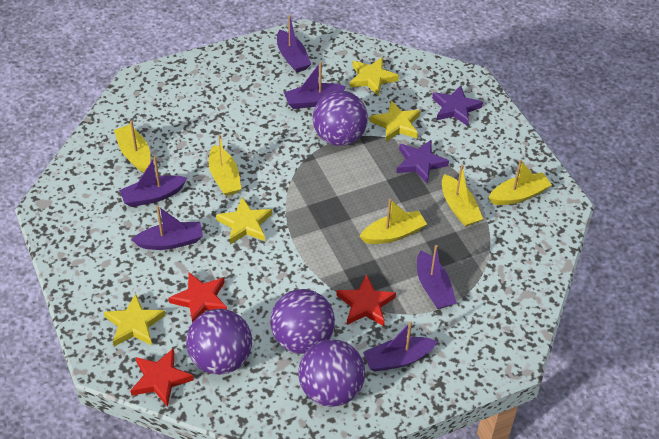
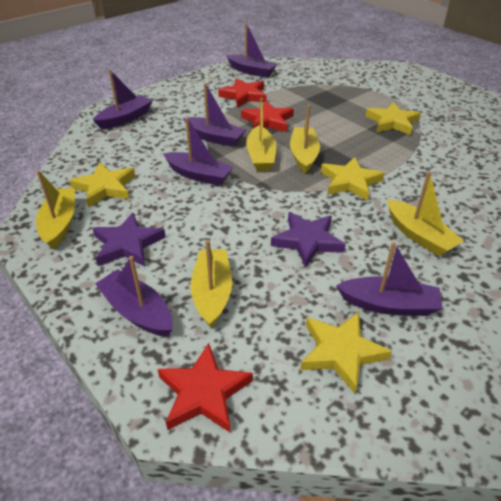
purple ball: 4 -> 0

